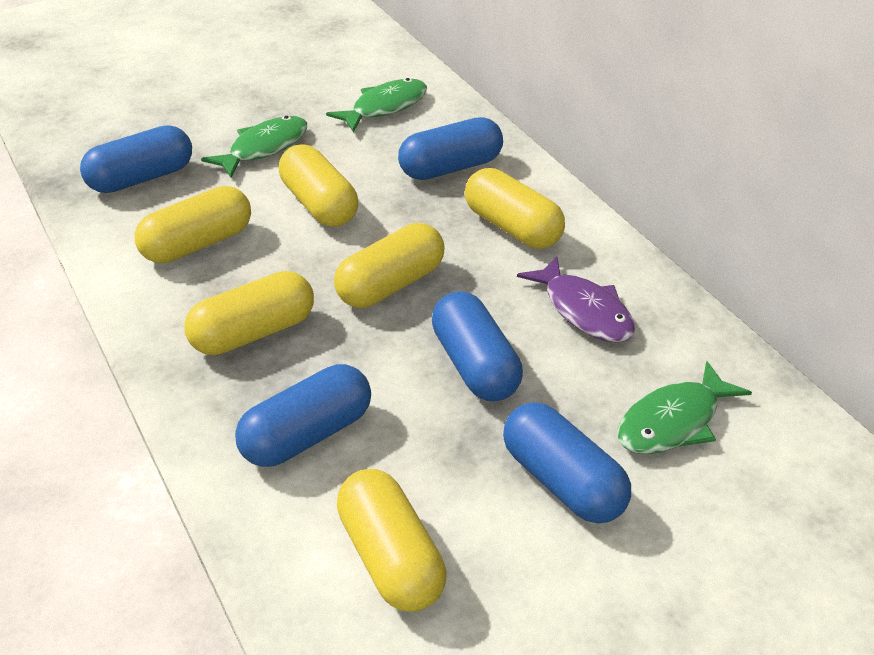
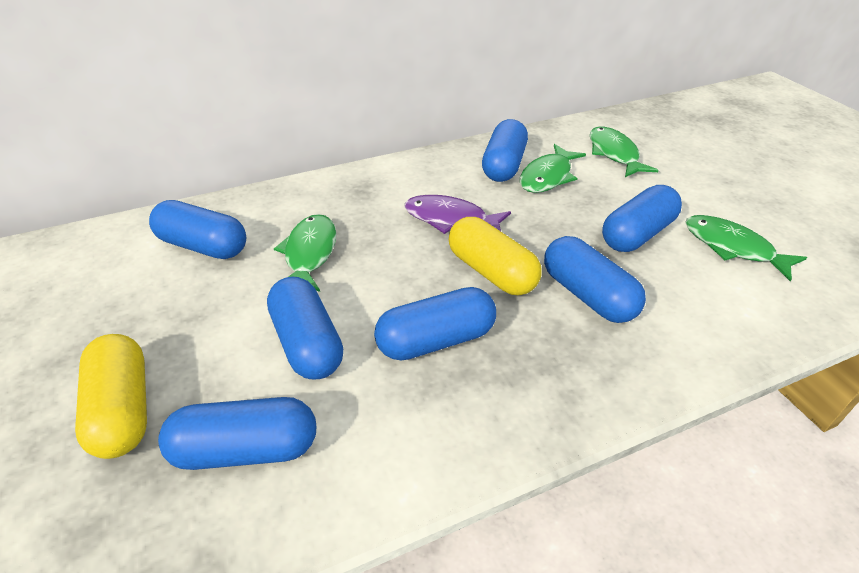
blue capsule: 5 -> 7
green fish: 3 -> 4
yellow capsule: 6 -> 2

